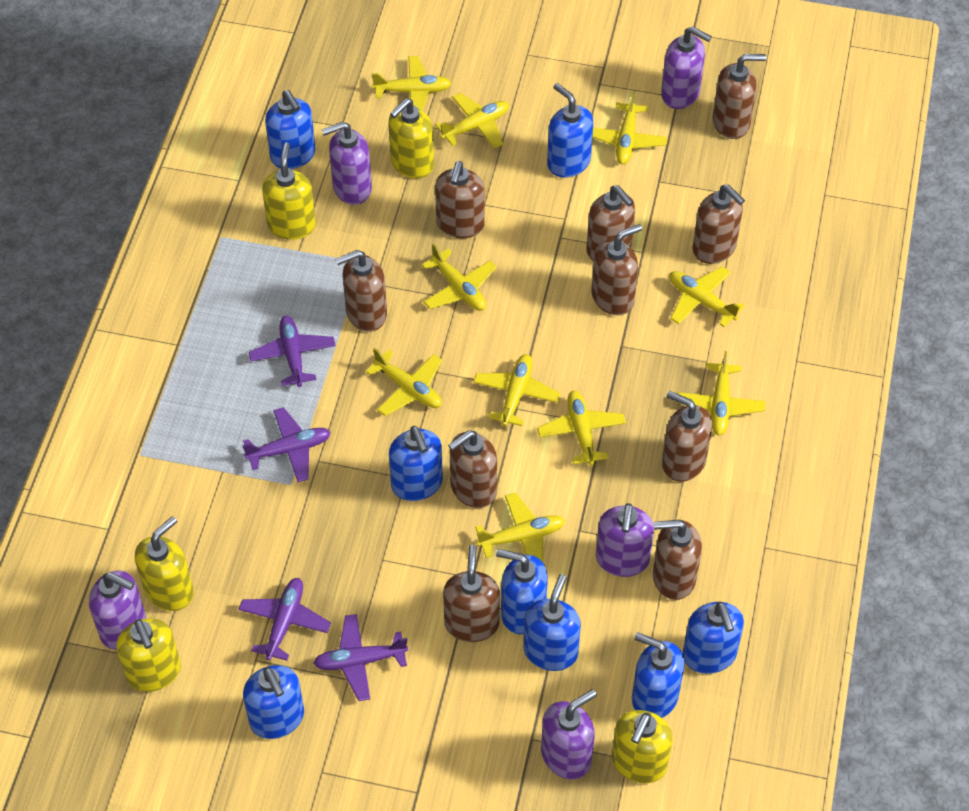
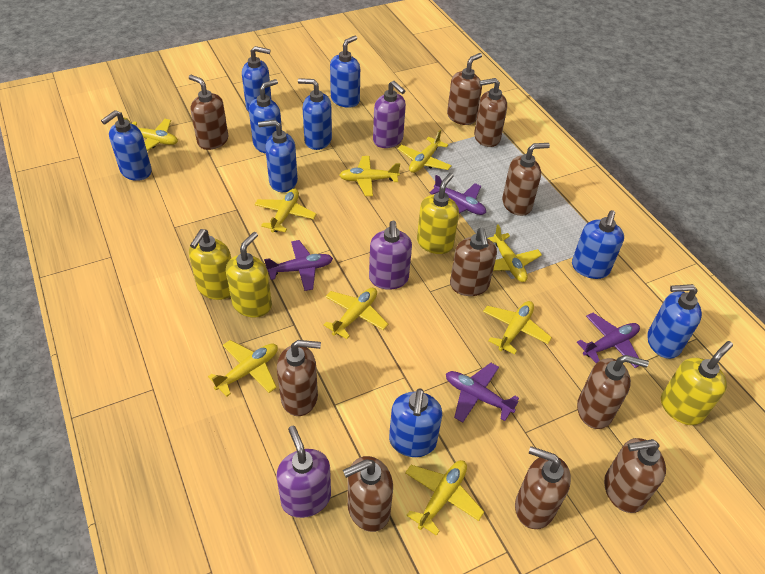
blue soap dispenser: 8 -> 9
purple soap dispenser: 5 -> 3
yellow plane: 10 -> 9
yellow soap dispenser: 5 -> 4

